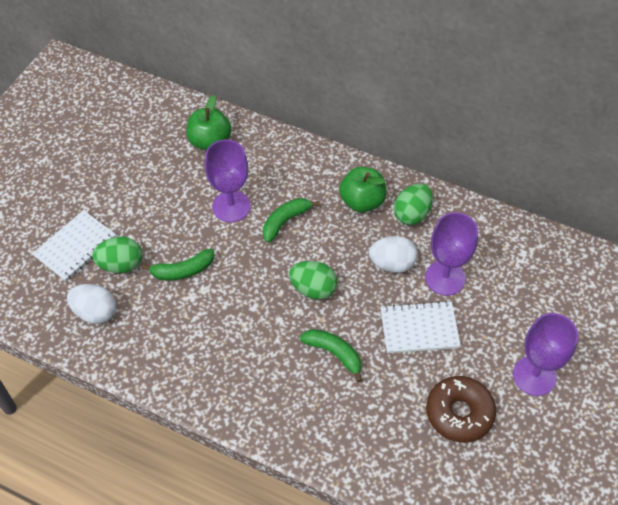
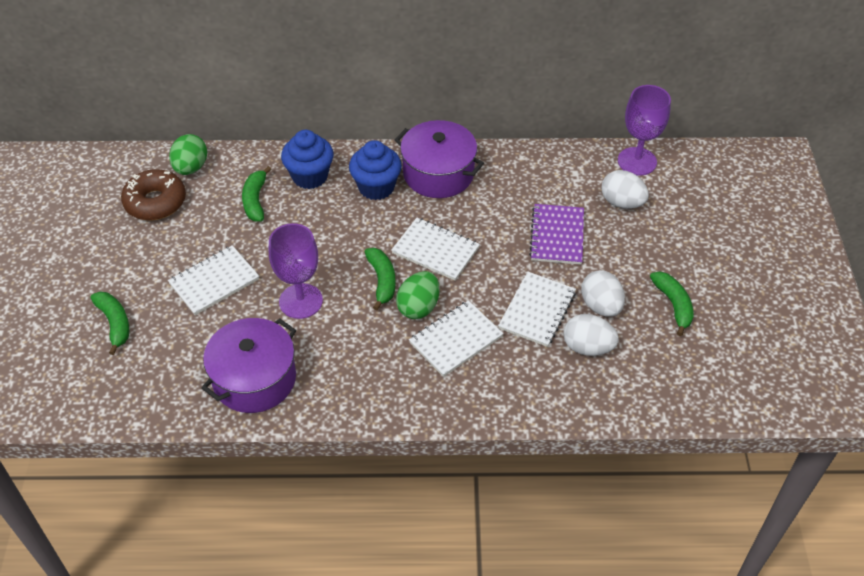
blue cupcake: 0 -> 2
green apple: 2 -> 0
green banana: 3 -> 4
green egg: 3 -> 2
purple goblet: 3 -> 2
purple notebook: 0 -> 1
purple pot: 0 -> 2
white egg: 2 -> 3
white notebook: 2 -> 4

